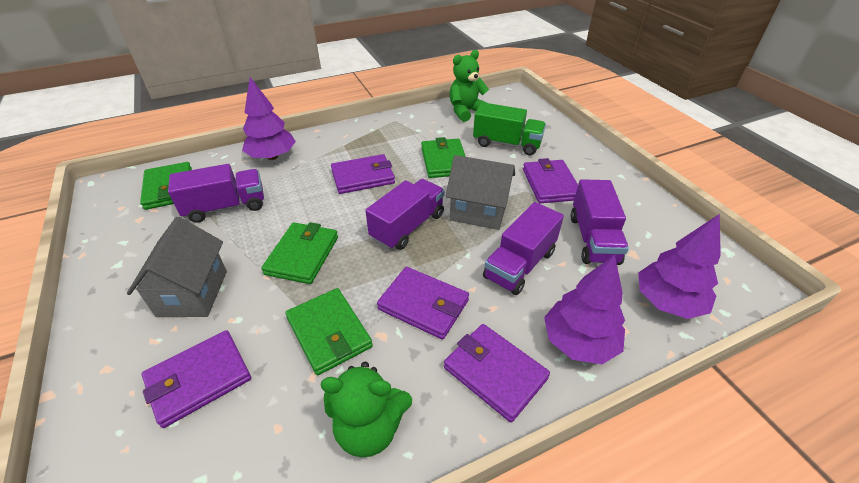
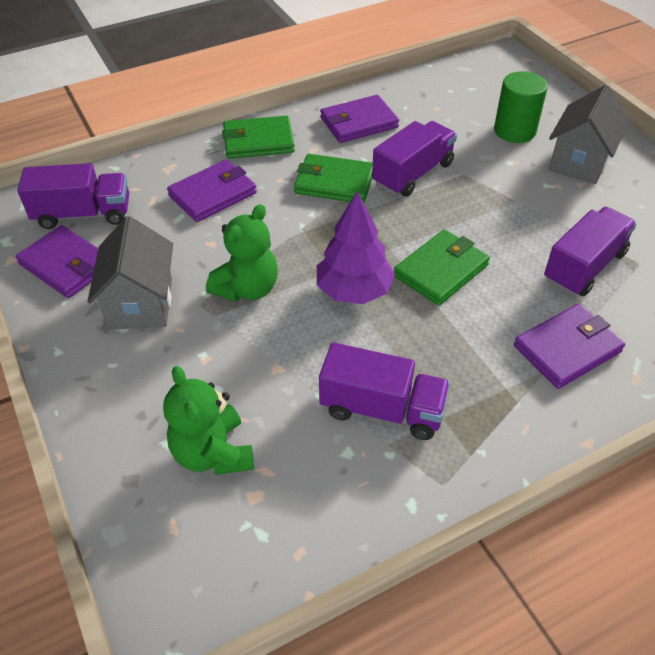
green cylinder: 0 -> 1
green truck: 1 -> 0
green wallet: 4 -> 3
purple tree: 3 -> 1
purple wallet: 5 -> 4

